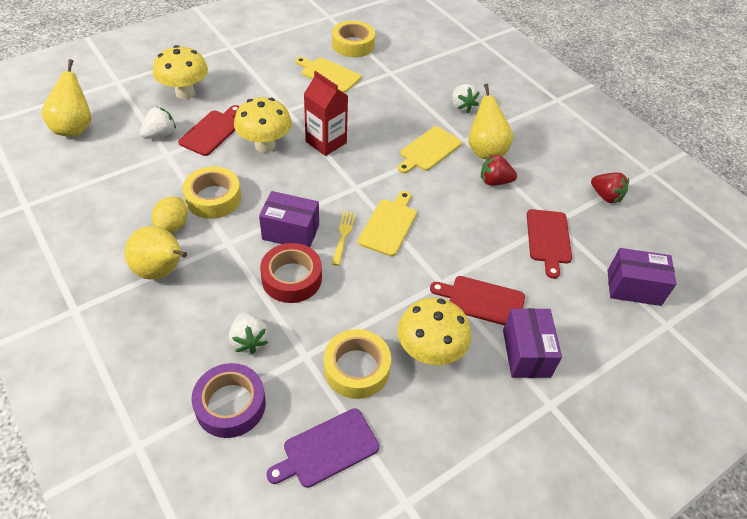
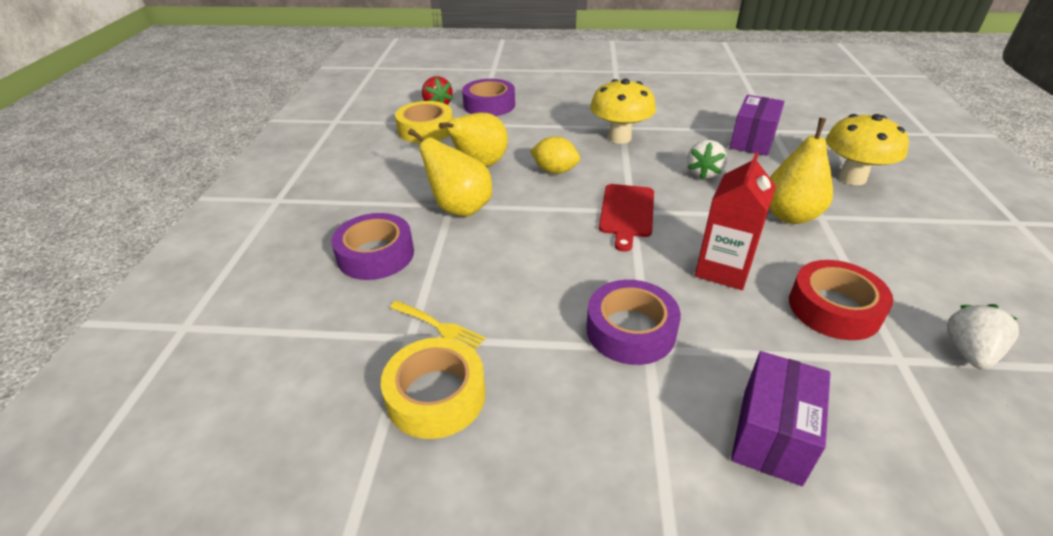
purple box: 3 -> 2
purple cutting board: 1 -> 0
purple tape: 1 -> 3
red cutting board: 3 -> 1
red strawberry: 2 -> 1
white strawberry: 3 -> 2
yellow cutting board: 3 -> 0
yellow mushroom: 3 -> 2
yellow tape: 3 -> 2

